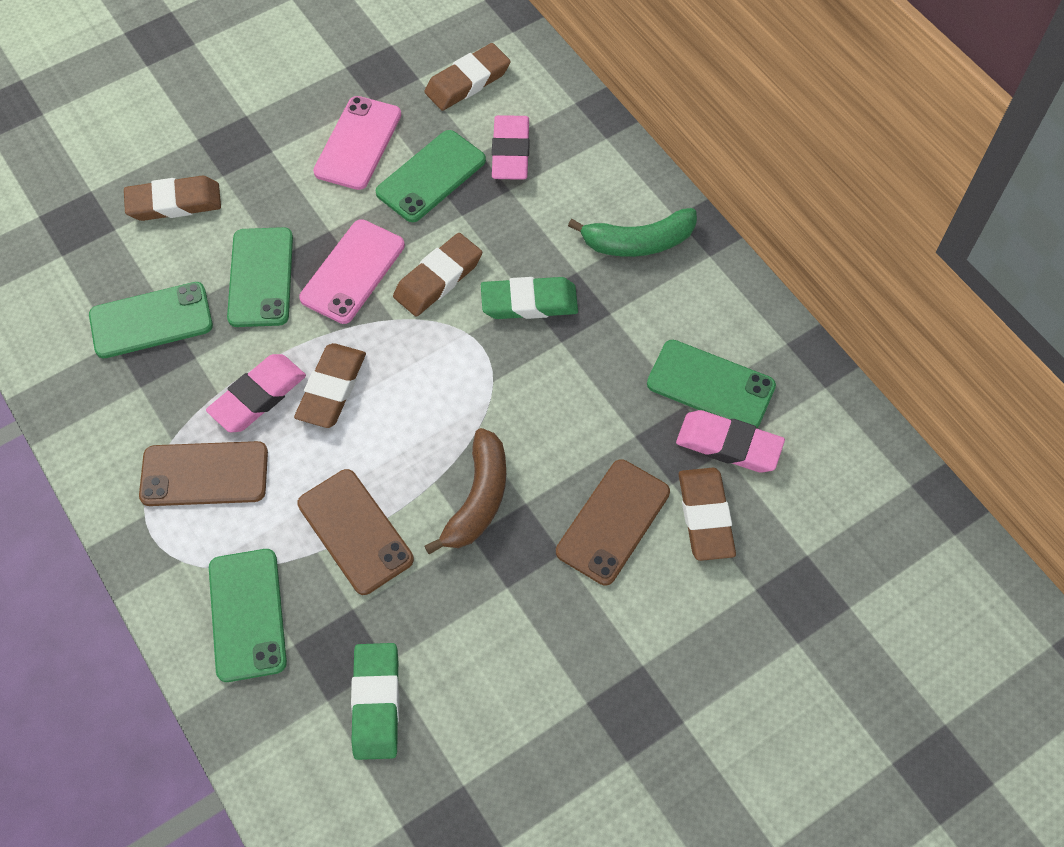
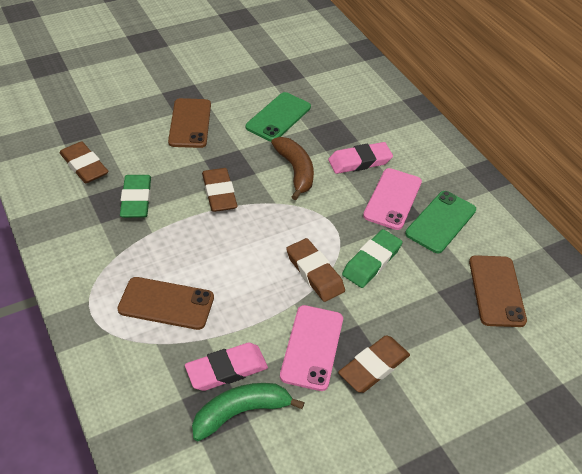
brown eraser: 5 -> 4
green phone: 5 -> 2
pink eraser: 3 -> 2

